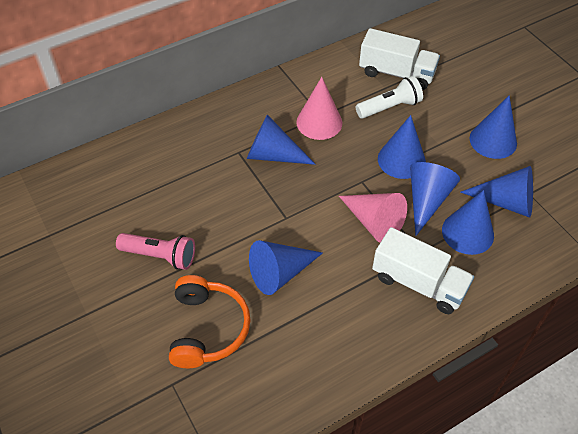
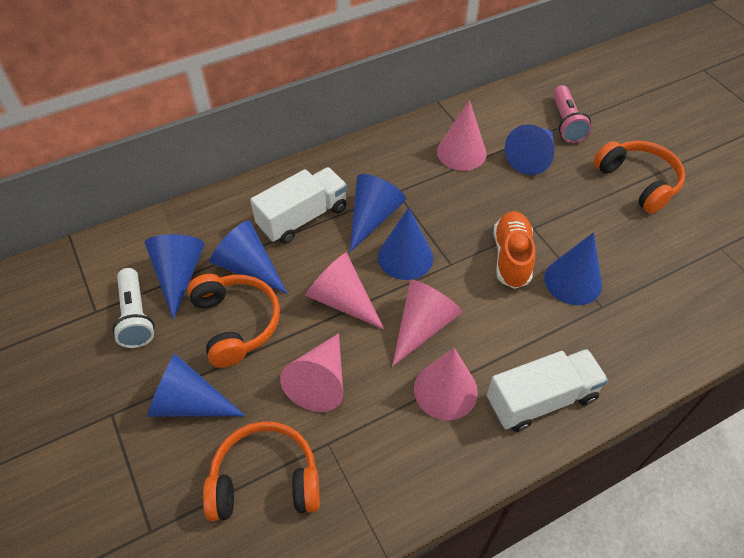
orange headphones: 1 -> 3
orange shoe: 0 -> 1
pink cone: 2 -> 5

